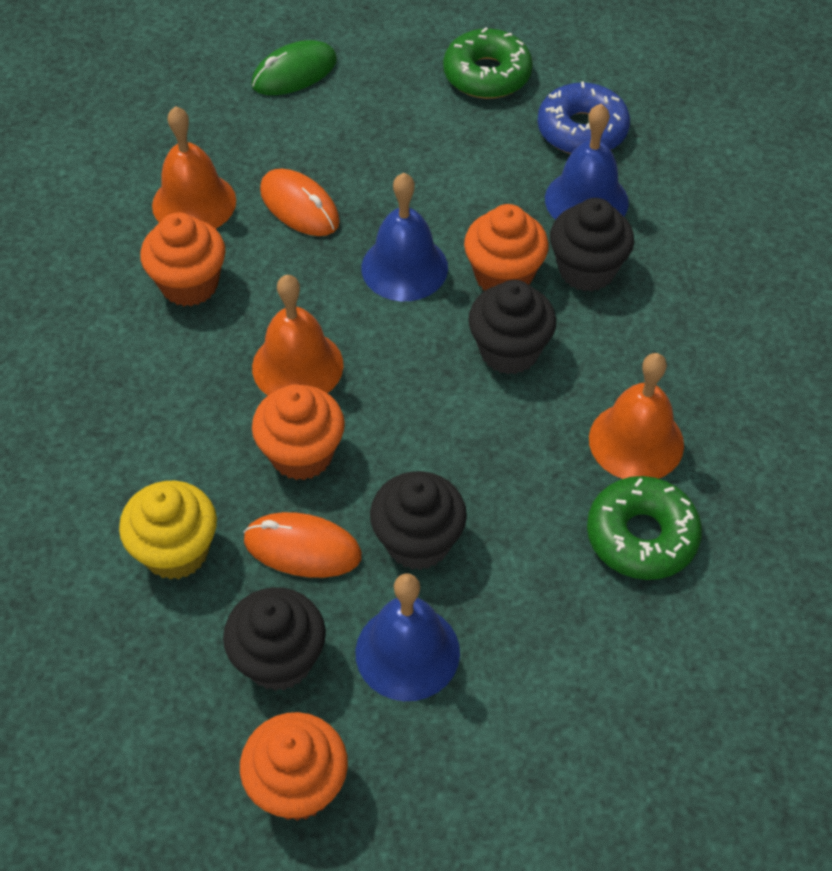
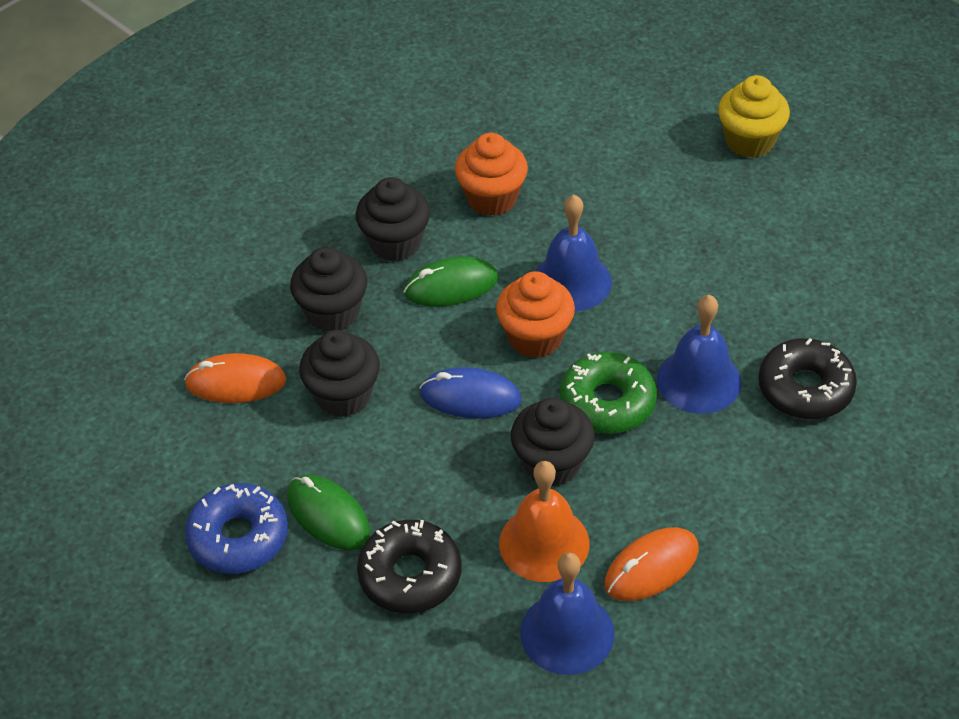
black donut: 0 -> 2
blue mouse: 0 -> 1
green donut: 2 -> 1
green mouse: 1 -> 2
orange bell: 3 -> 1
orange cupcake: 4 -> 2

